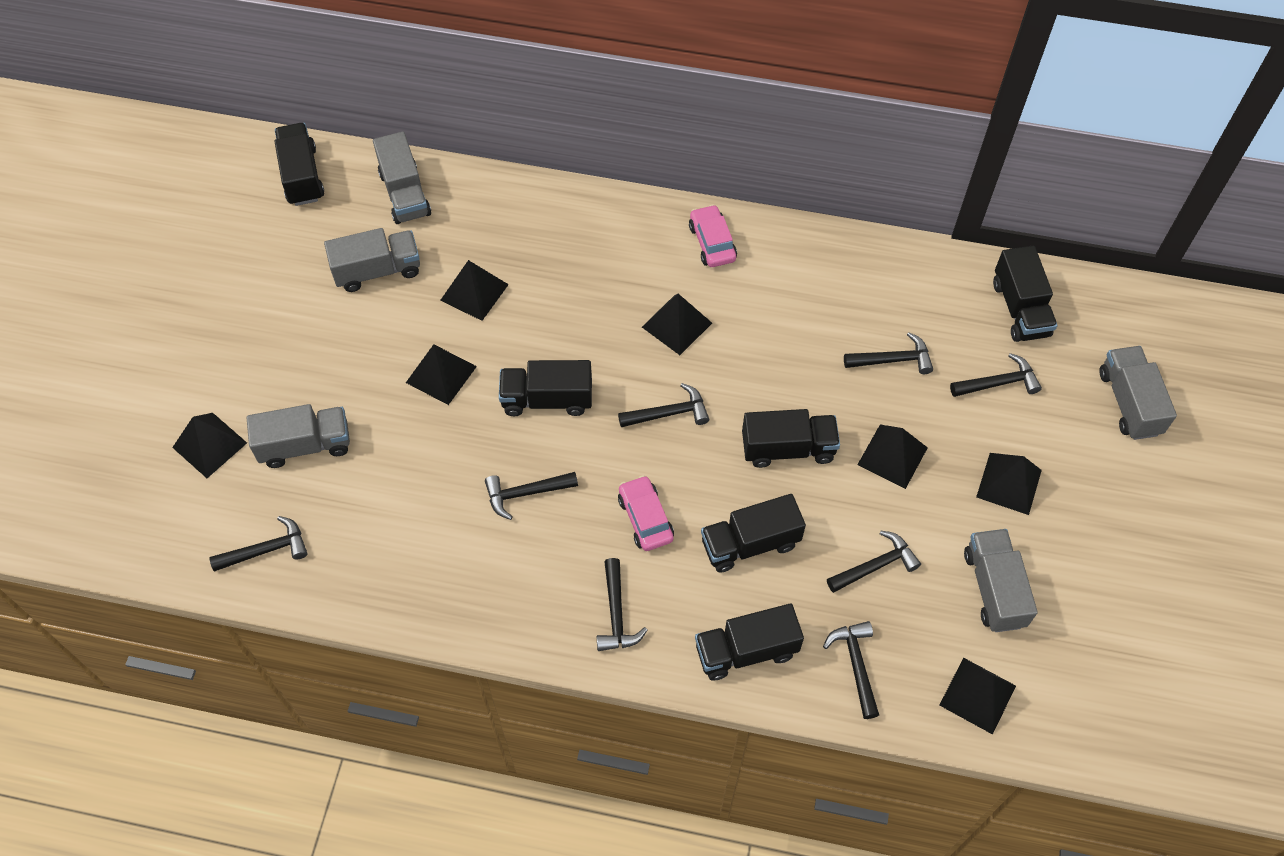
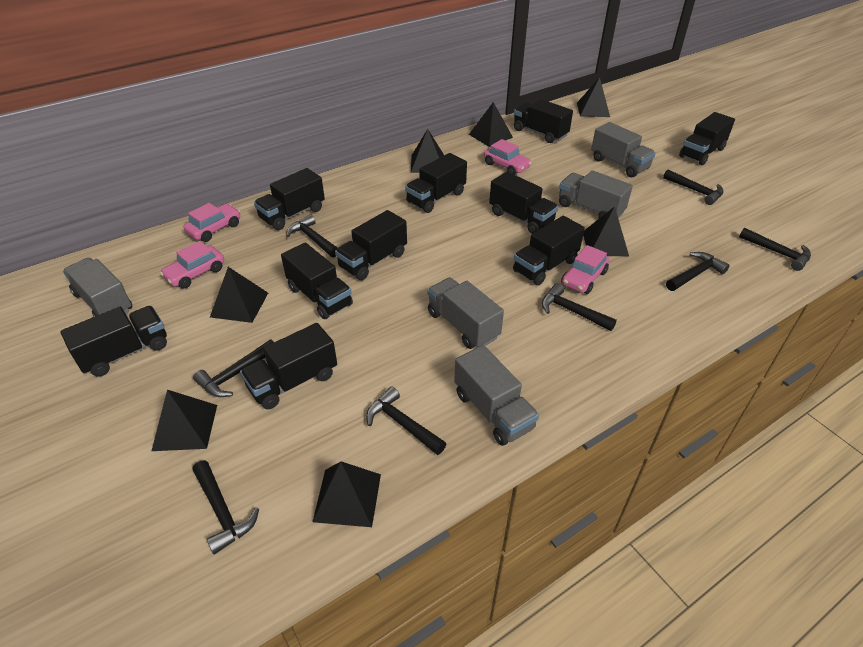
black truck: 6 -> 10
pink car: 2 -> 4

